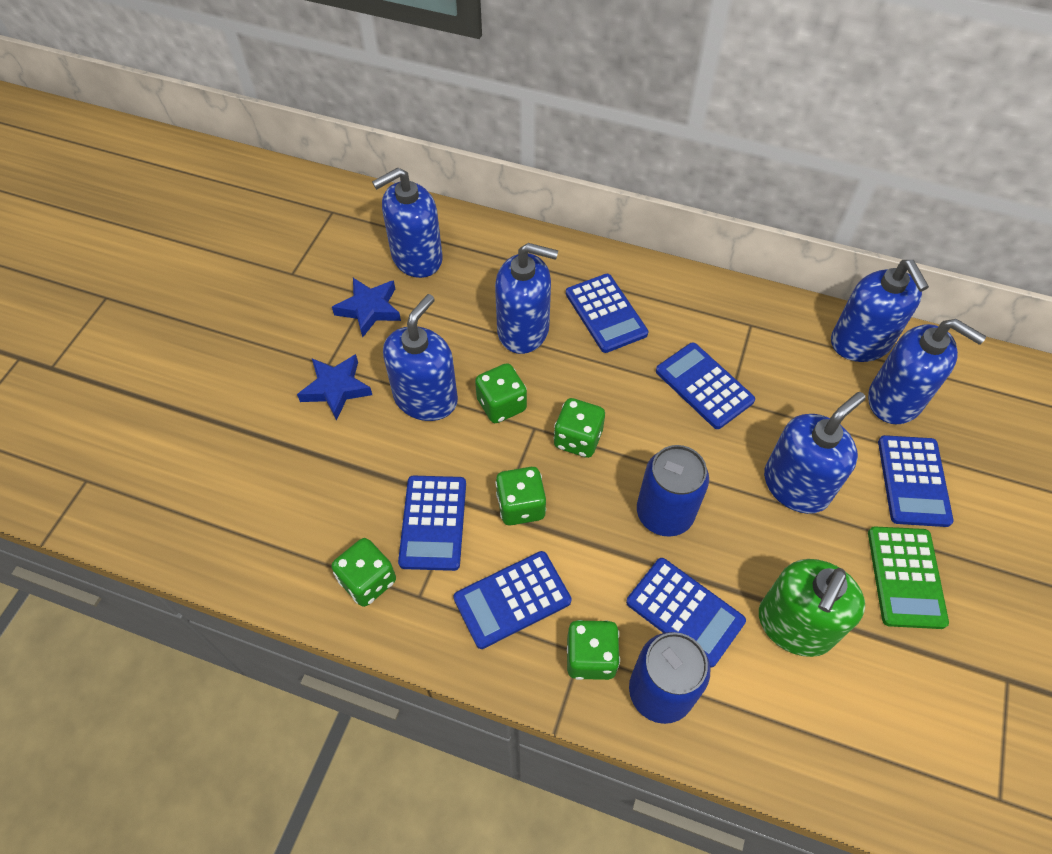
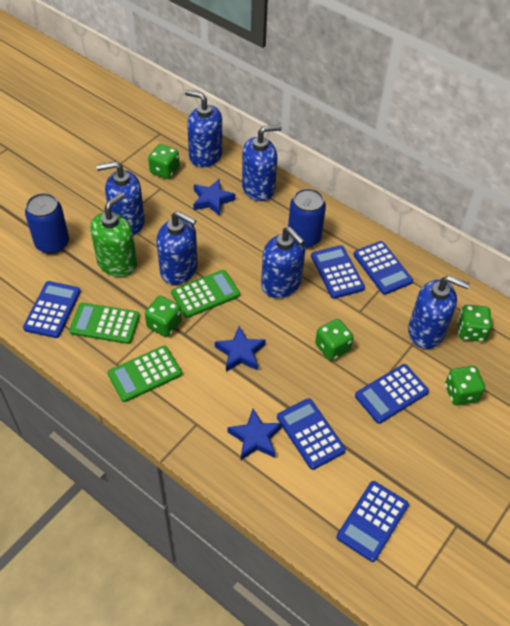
blue star: 2 -> 3
green calculator: 1 -> 3

